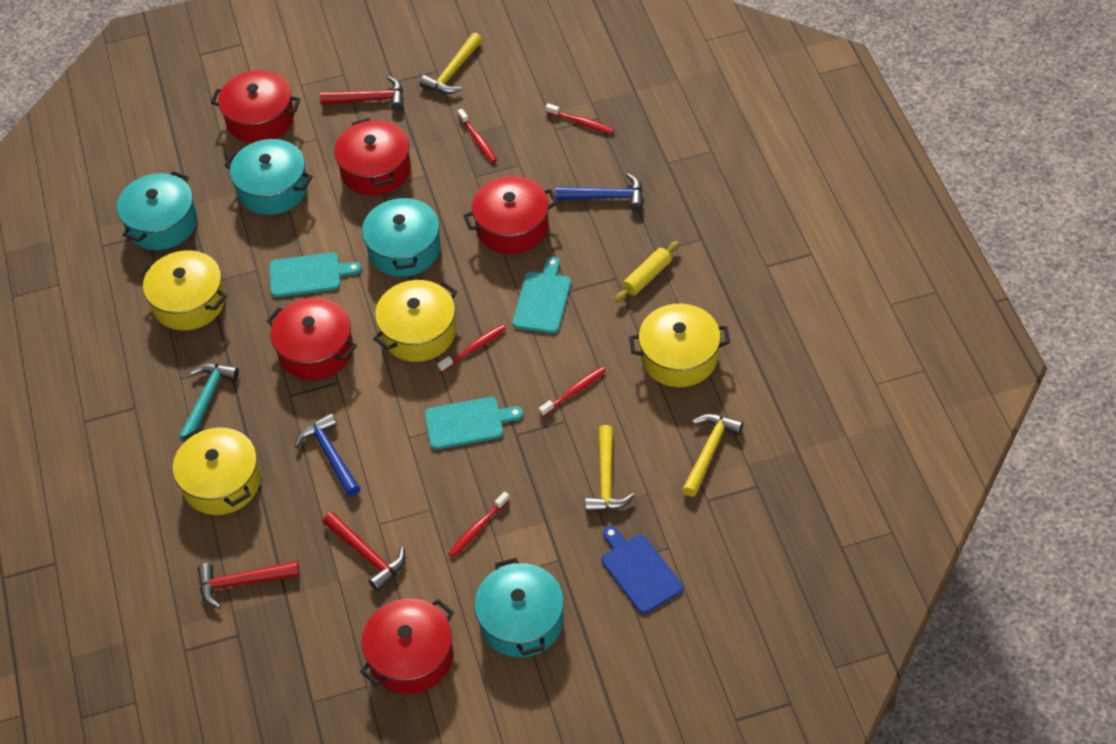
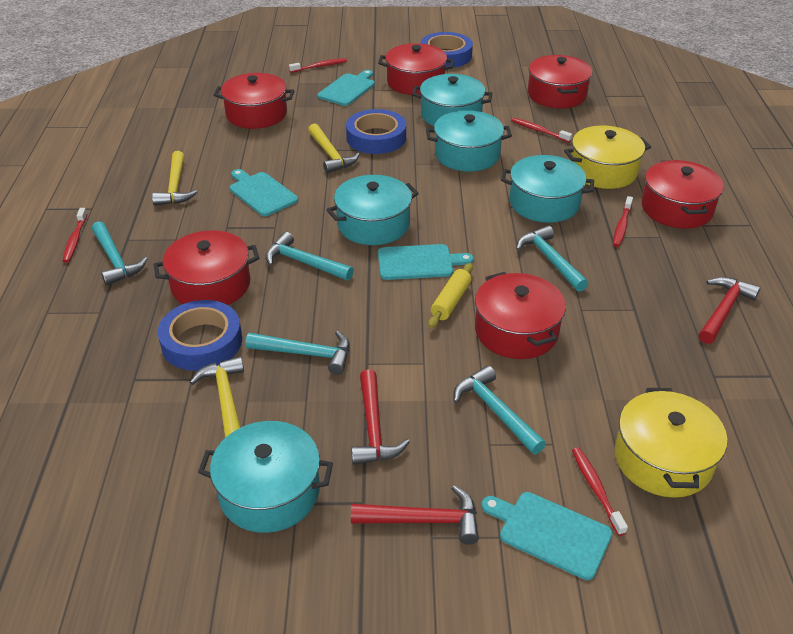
blue cutting board: 1 -> 0
blue hammer: 2 -> 0
blue tape: 0 -> 3
red pot: 5 -> 6
turquoise cutting board: 3 -> 4
turquoise hammer: 1 -> 5
turquoise pot: 4 -> 5
yellow pot: 4 -> 2

